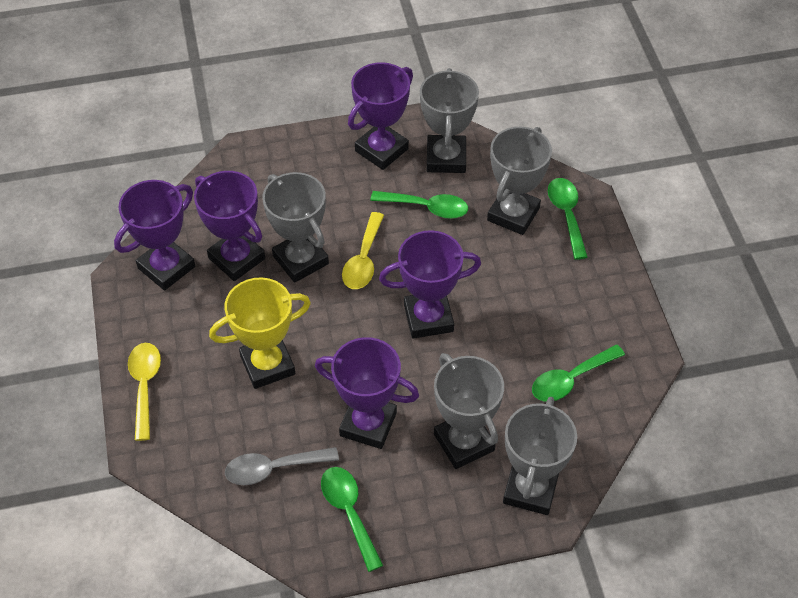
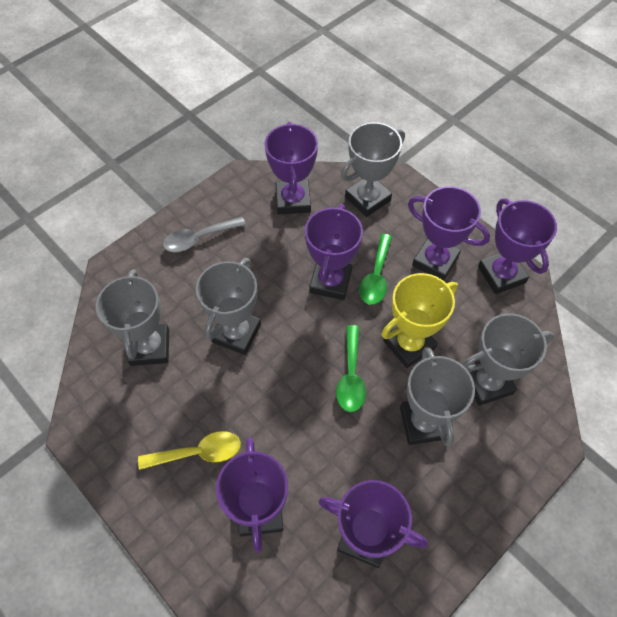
green spoon: 4 -> 2
purple trophy: 5 -> 6
yellow spoon: 2 -> 1

